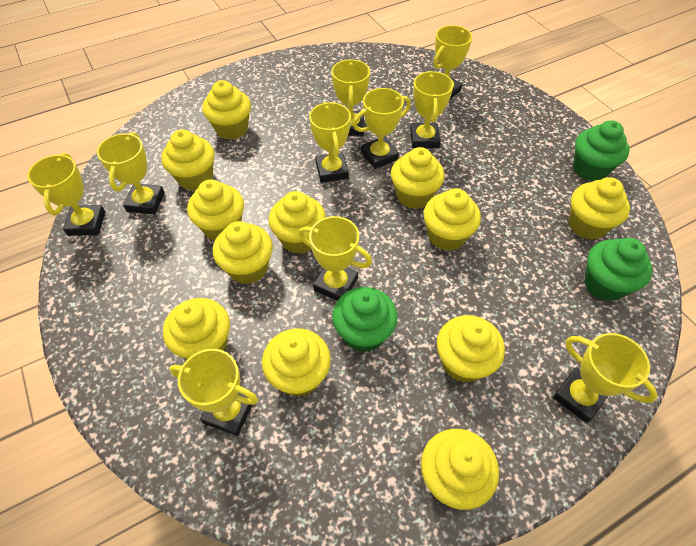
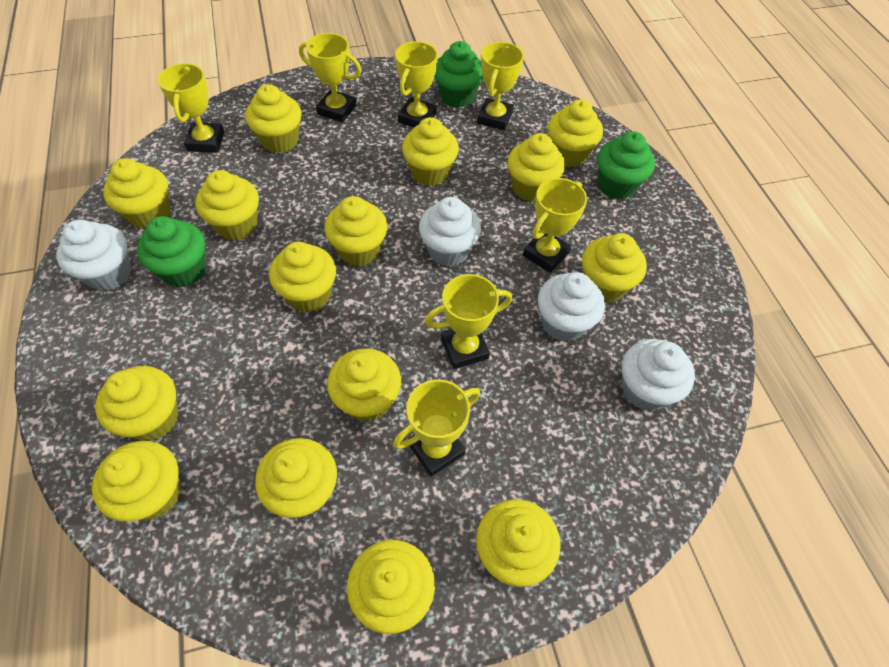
white cupcake: 0 -> 4
yellow cupcake: 12 -> 15
yellow trophy: 10 -> 7

